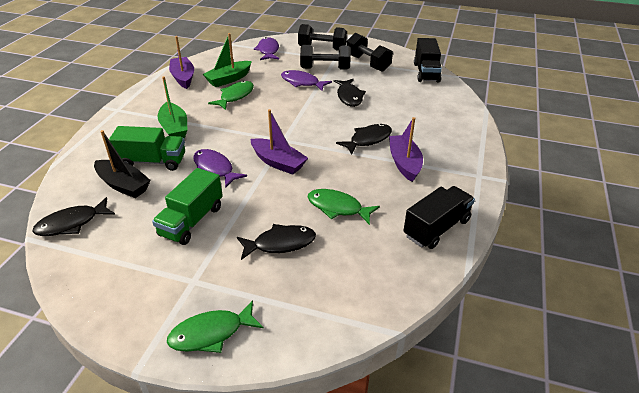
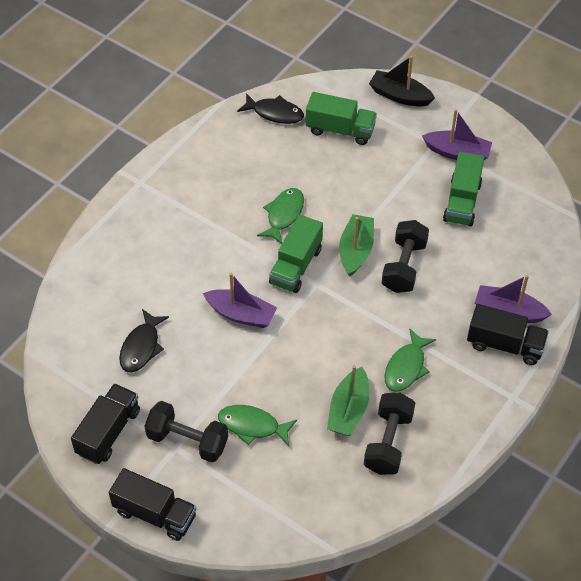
black fish: 4 -> 2
black truck: 2 -> 3
green truck: 2 -> 3
purple fish: 3 -> 0

